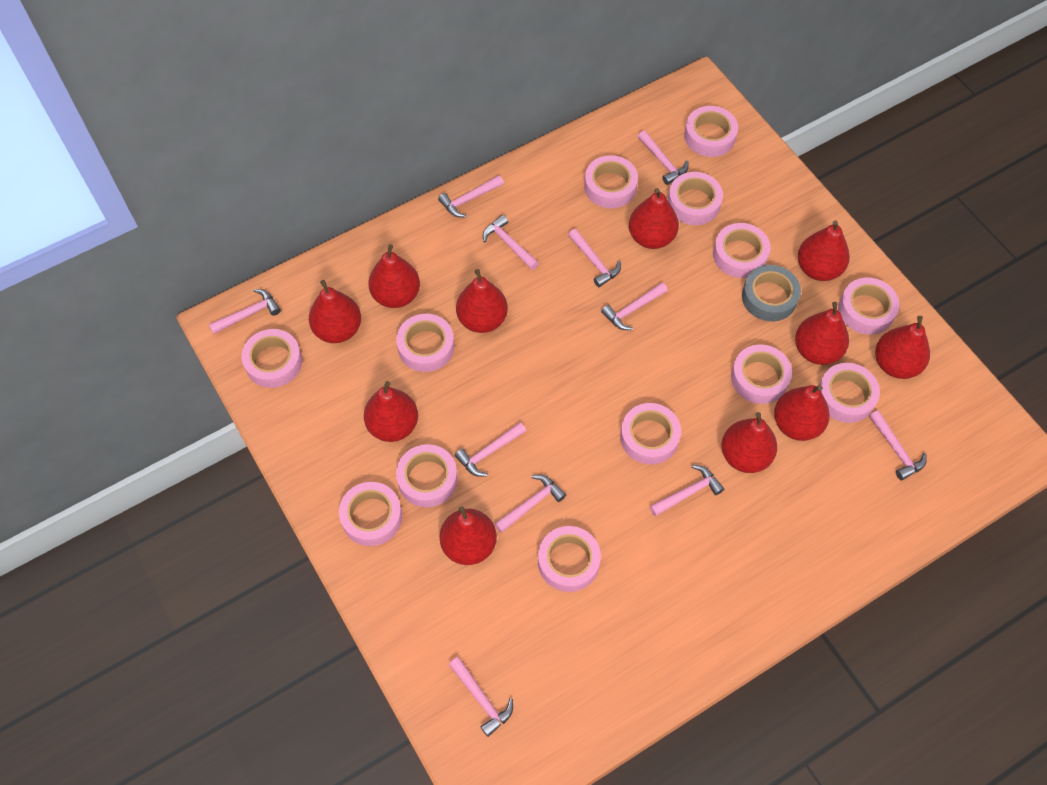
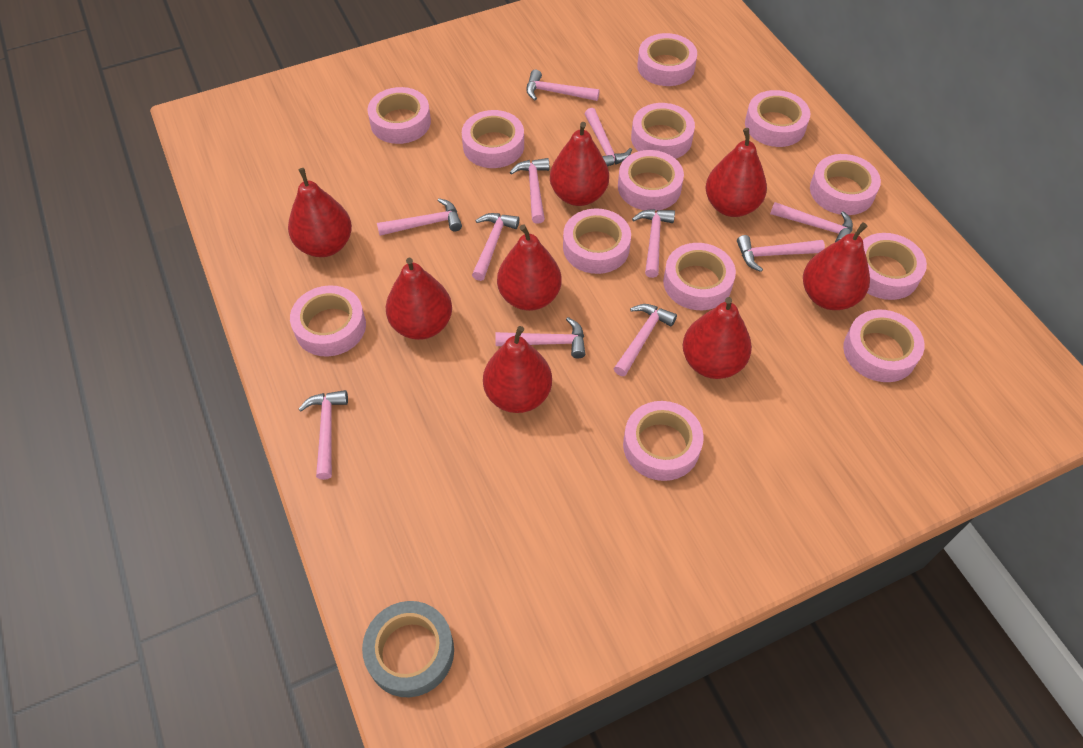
red pear: 11 -> 8

